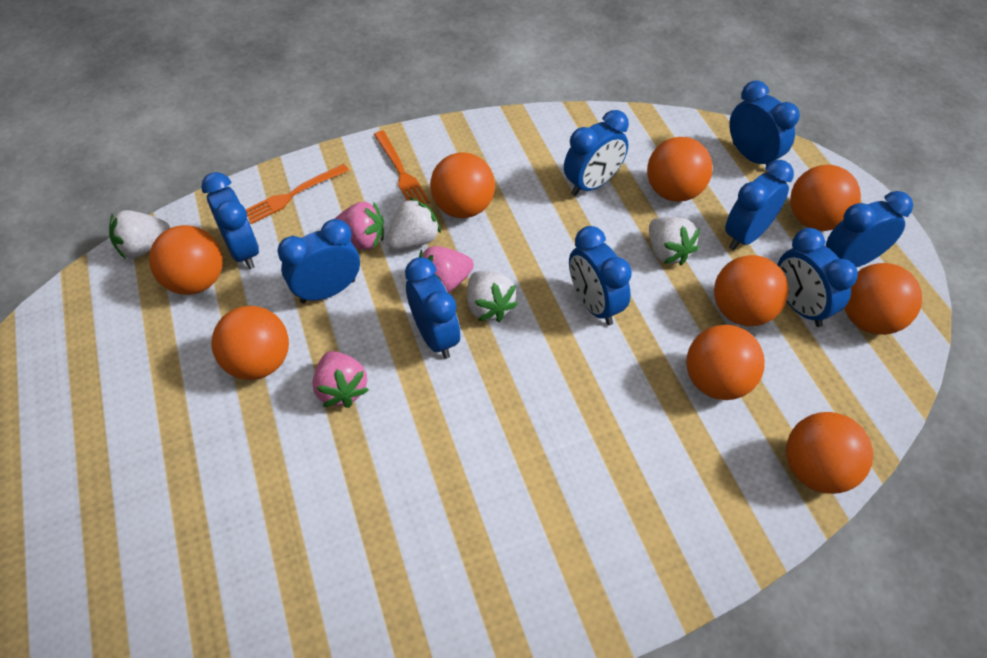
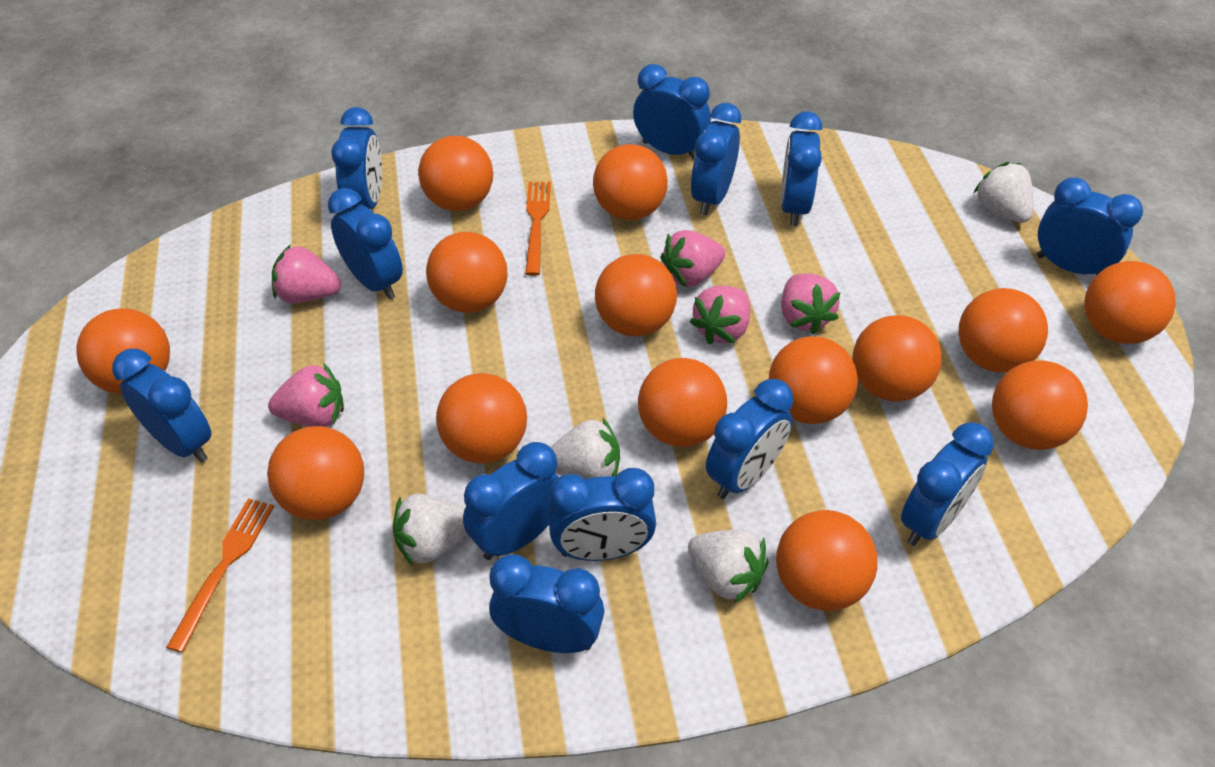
blue clock: 9 -> 12
orange ball: 9 -> 14
pink strawberry: 3 -> 5

